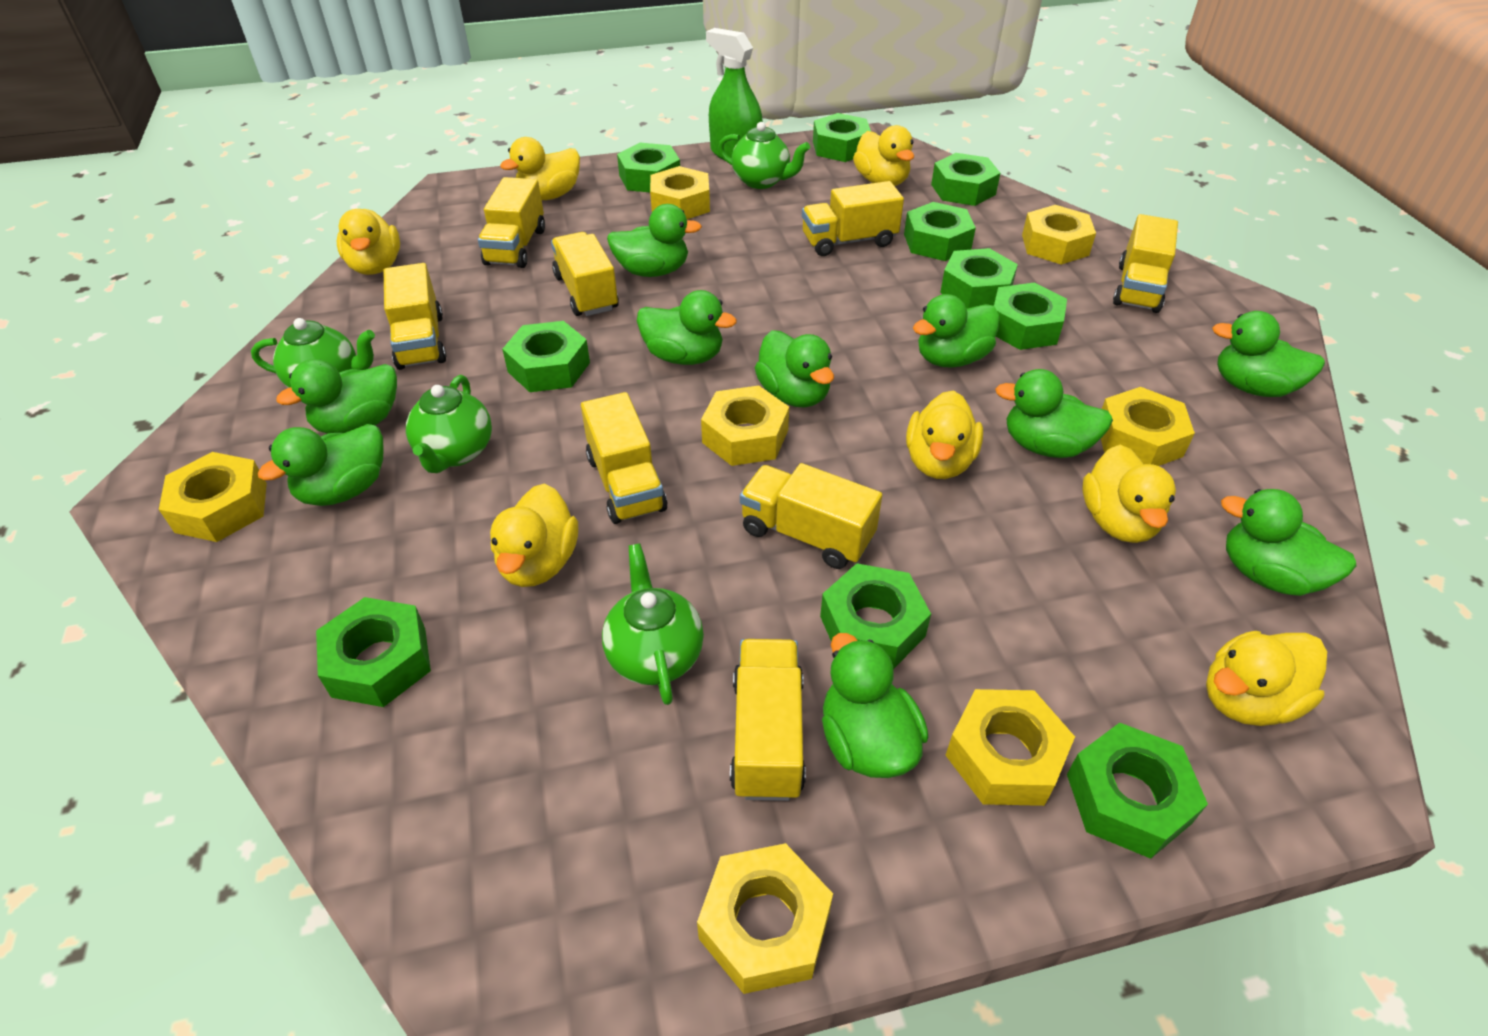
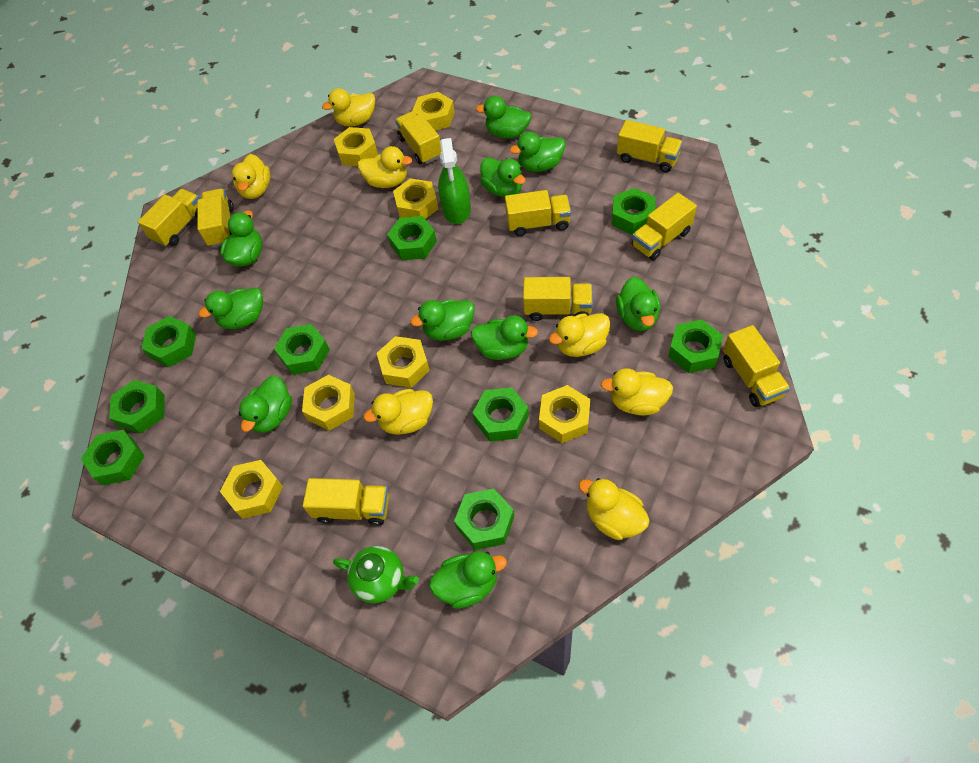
green nut: 10 -> 9
green teapot: 4 -> 1
yellow truck: 8 -> 9

